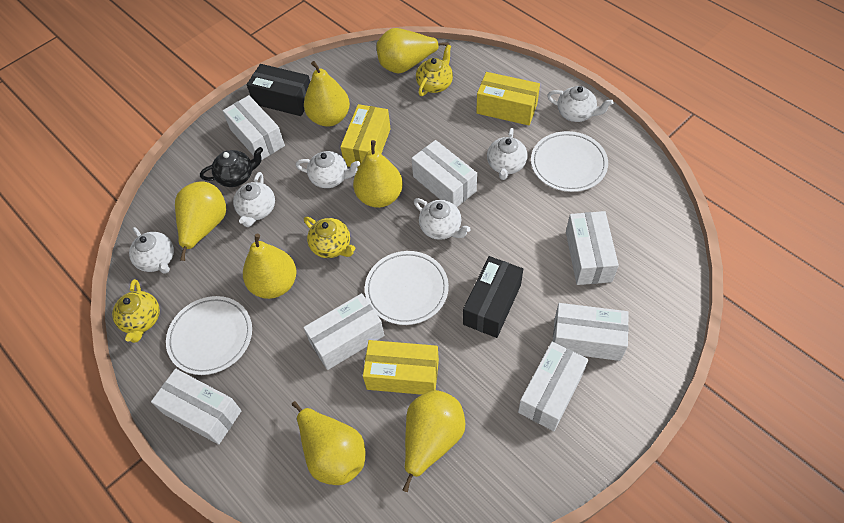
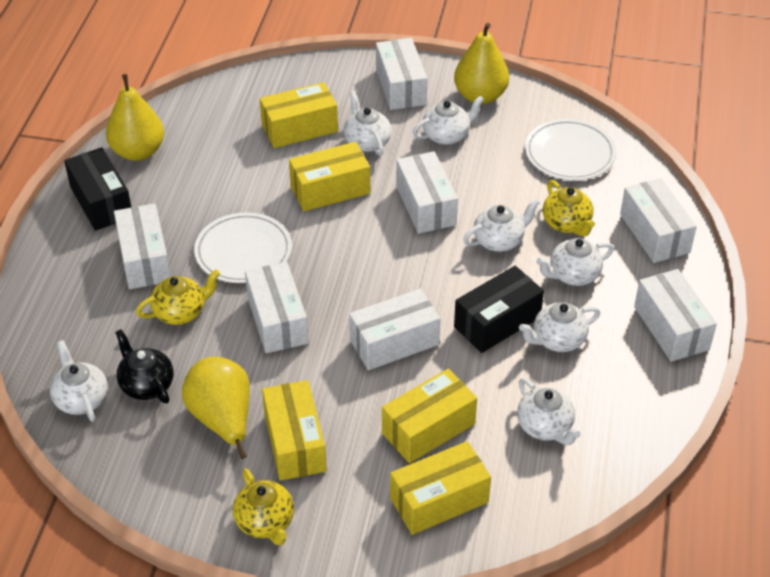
white plate: 3 -> 2
white teapot: 6 -> 7
yellow box: 3 -> 5
yellow pear: 7 -> 3

